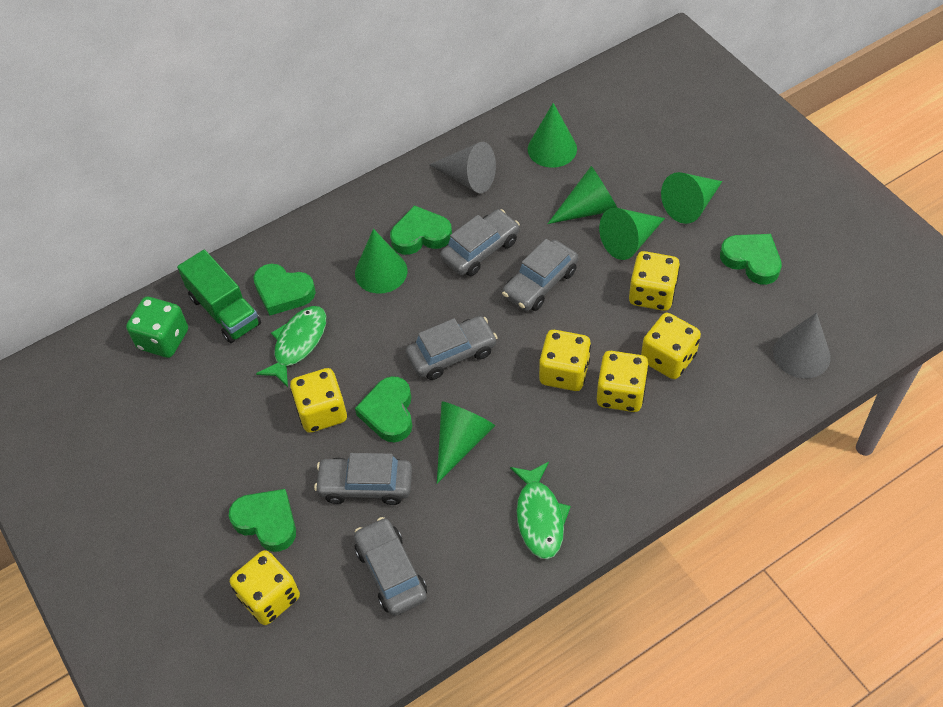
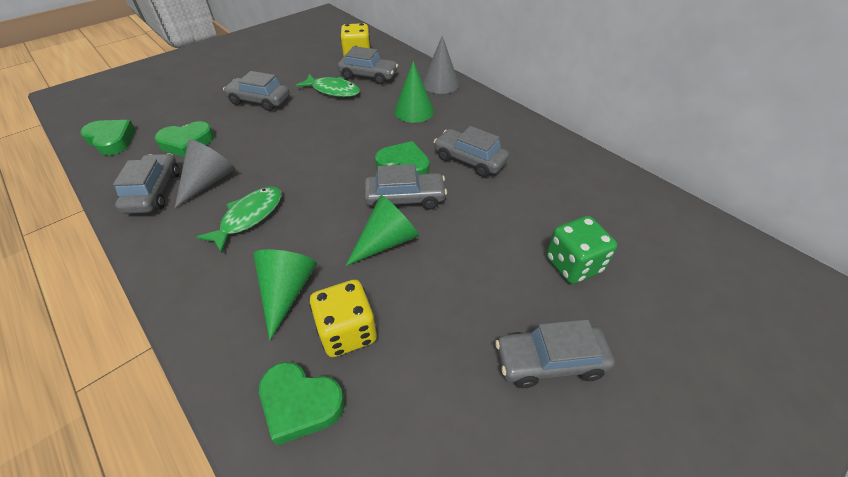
green cone: 6 -> 3
green heart: 5 -> 4
green truck: 1 -> 0
grey car: 5 -> 6
yellow dice: 6 -> 2

